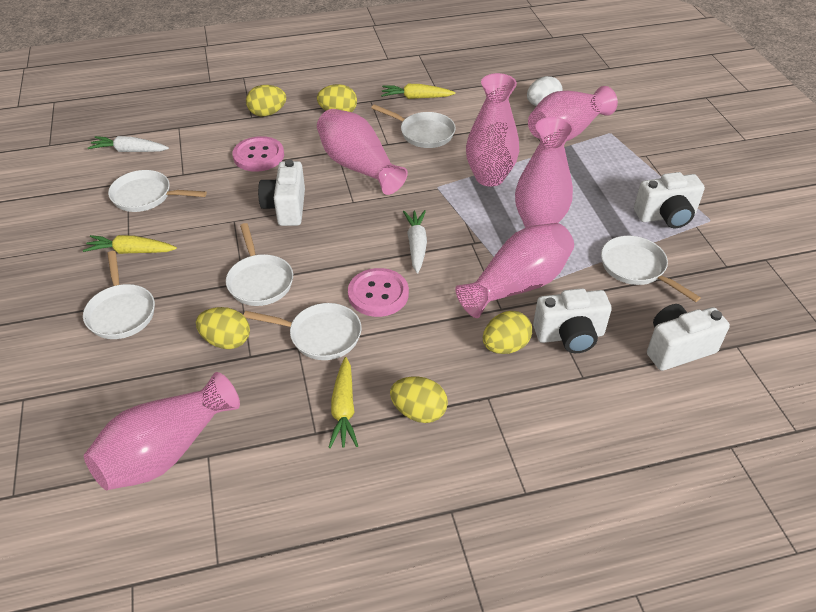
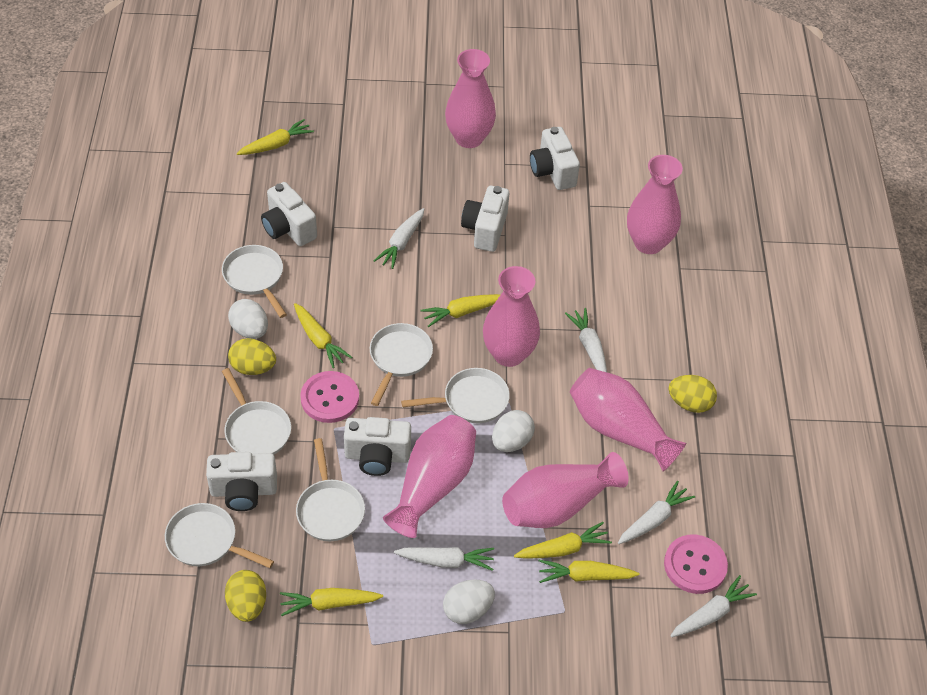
white camera: 4 -> 5
white carrot: 2 -> 5
white egg: 1 -> 3
yellow carrot: 3 -> 6
yellow egg: 5 -> 3

